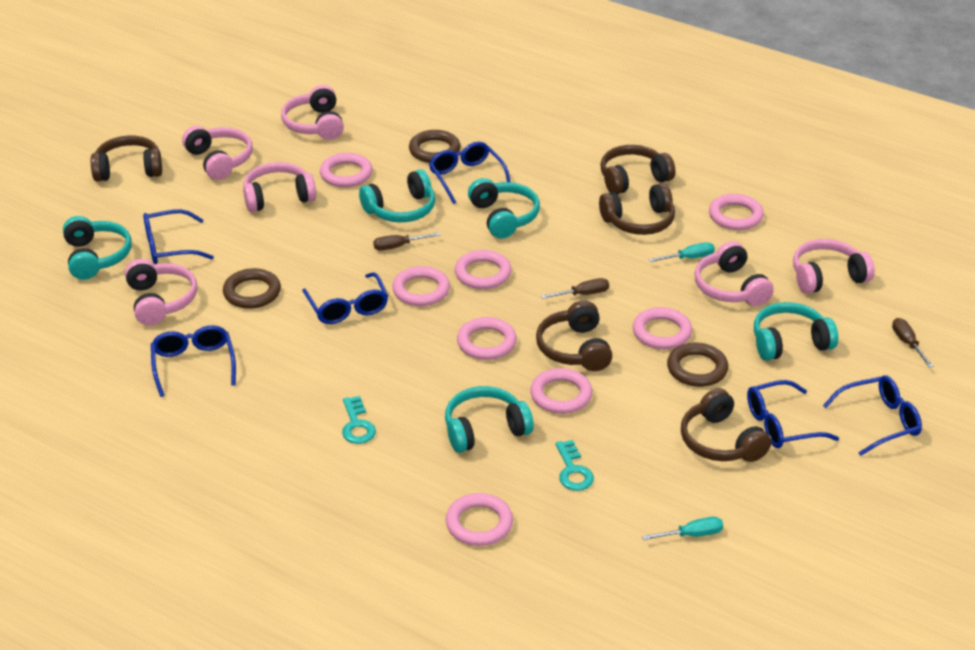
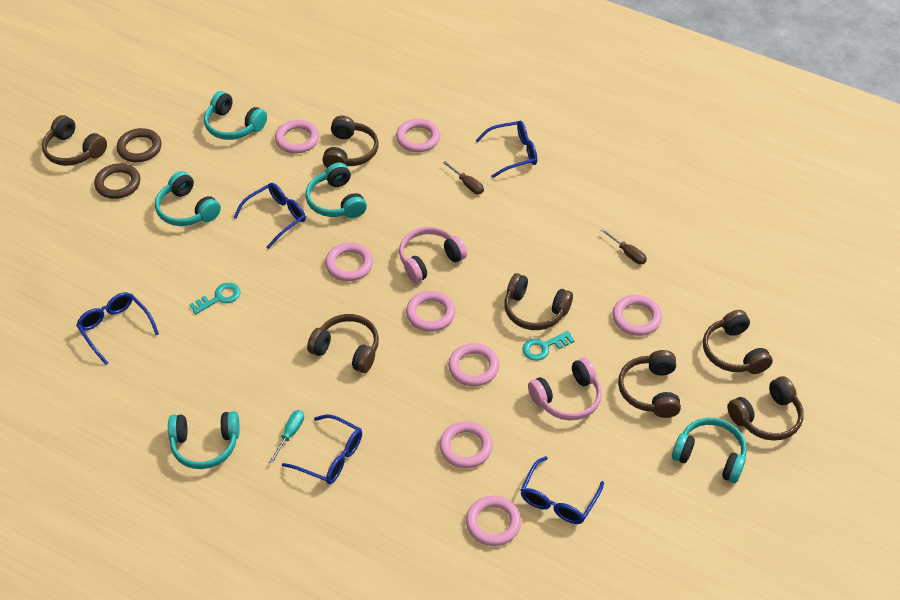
blue glasses: 6 -> 5
brown headphones: 5 -> 7
brown ring: 3 -> 2
brown screwdriver: 3 -> 2
pink headphones: 6 -> 2
turquoise screwdriver: 2 -> 1

